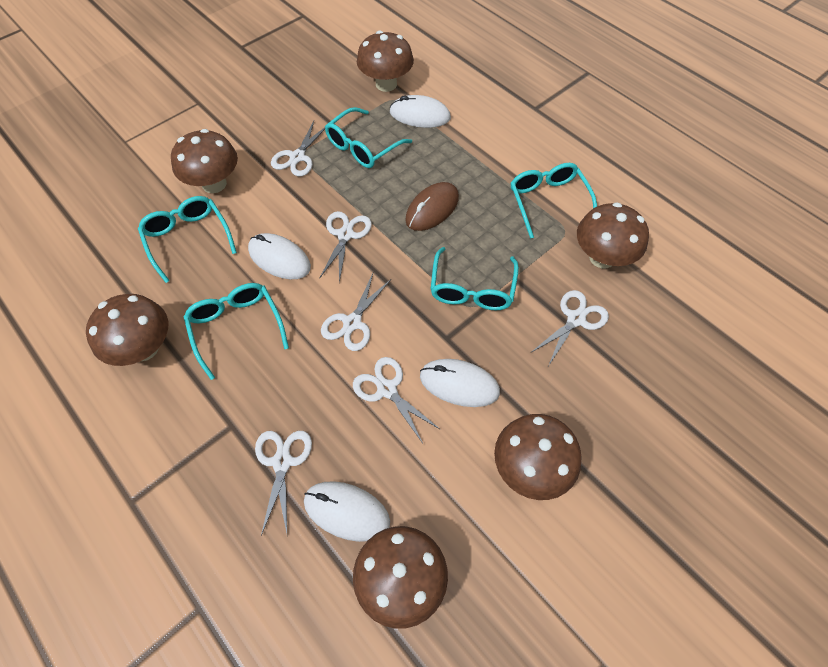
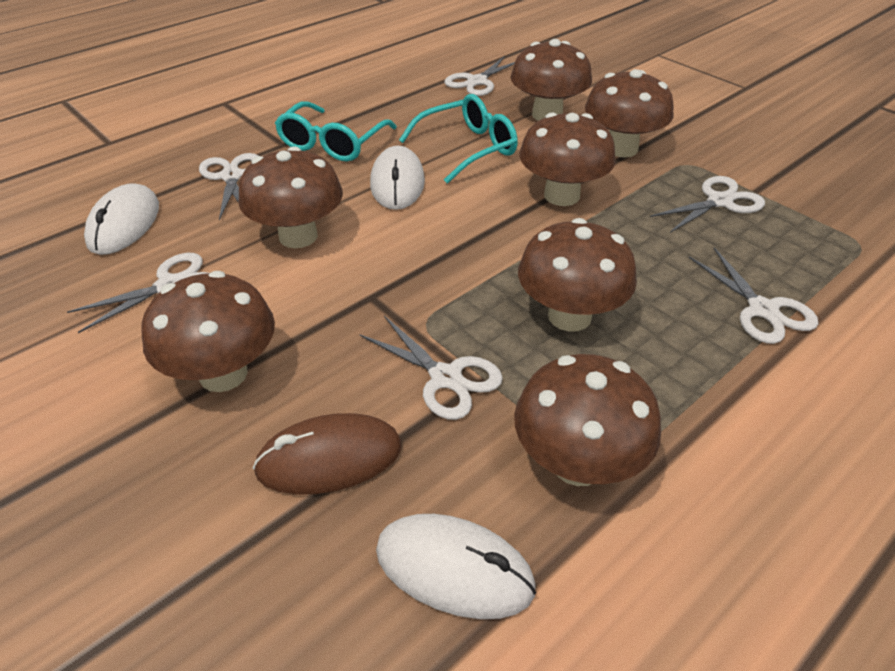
brown mushroom: 6 -> 7
turquoise glasses: 5 -> 2
white mouse: 4 -> 3

